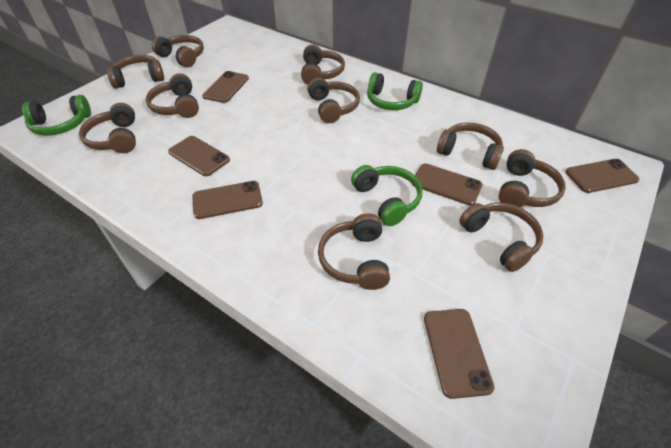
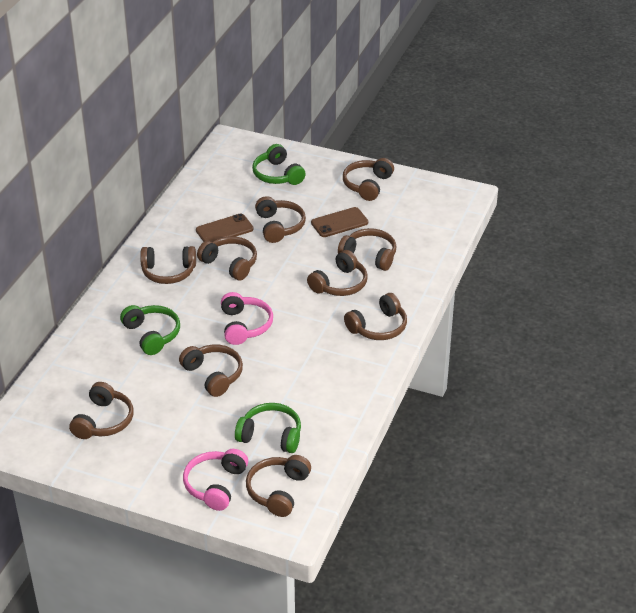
brown phone: 6 -> 2
pink headphones: 0 -> 2

